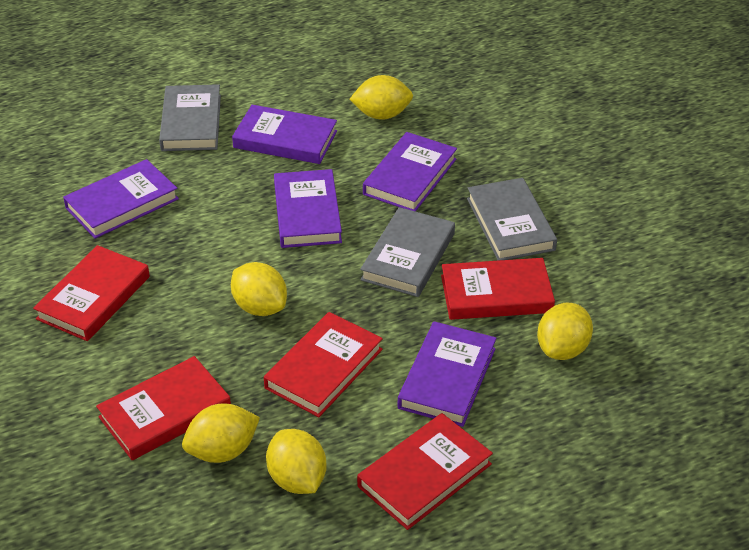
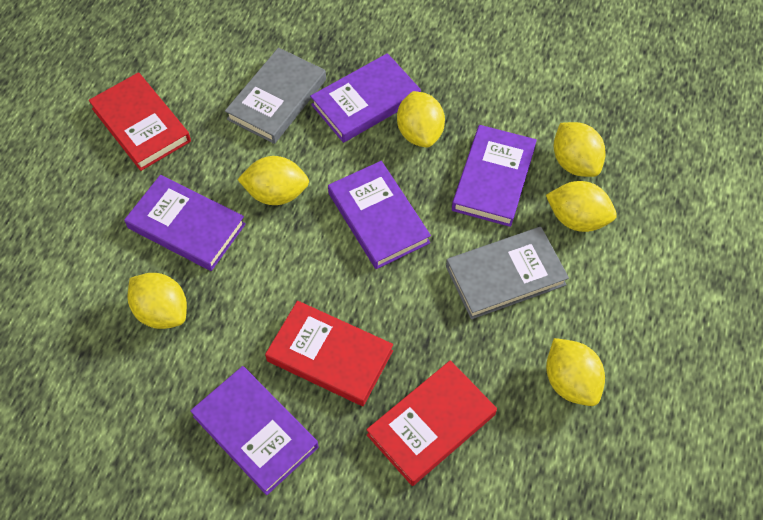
grey book: 3 -> 2
red book: 5 -> 3
yellow lemon: 5 -> 6

